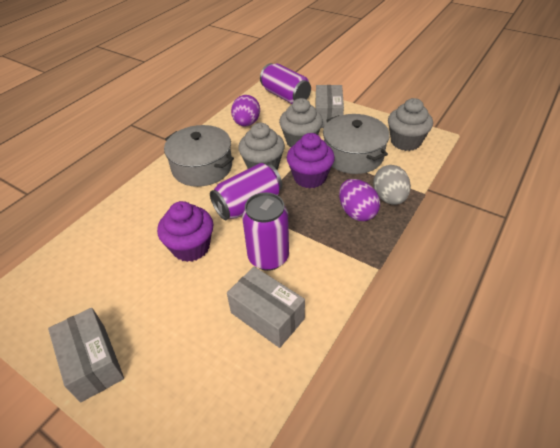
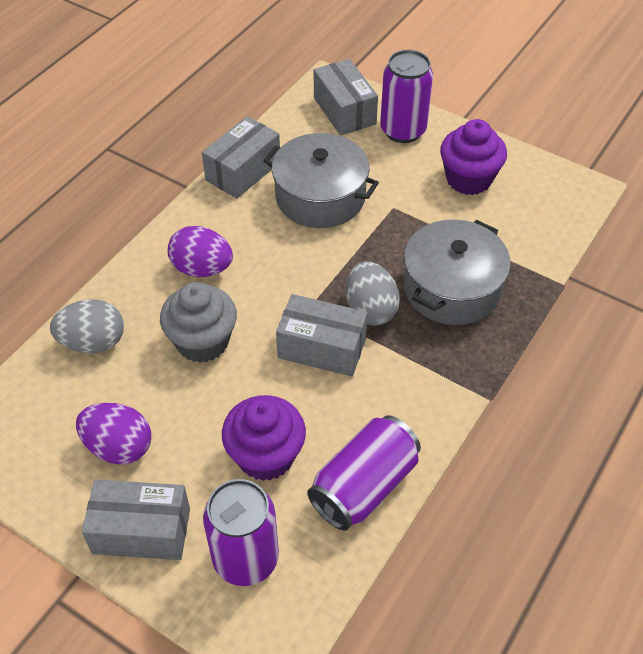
grey box: 3 -> 4
grey cupcake: 3 -> 1
grey egg: 1 -> 2

